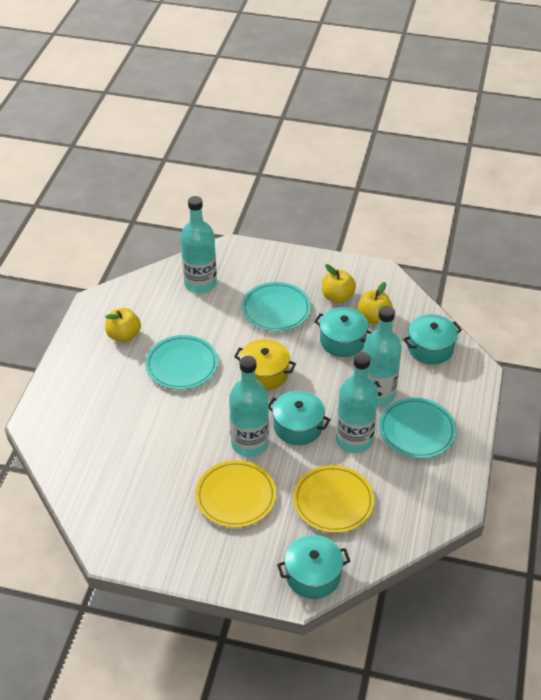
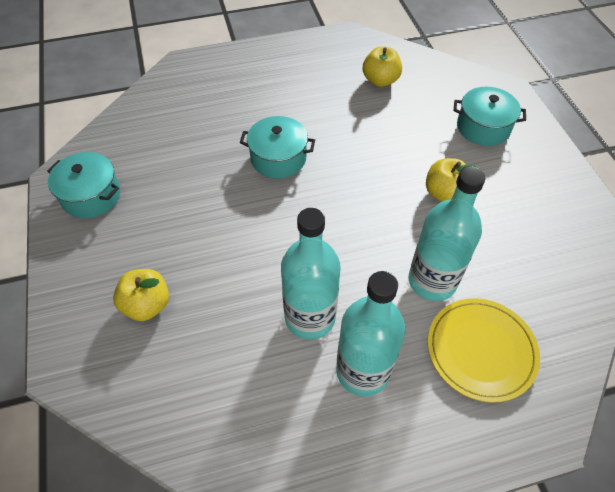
turquoise bottle: 4 -> 3
turquoise plate: 3 -> 0
turquoise pot: 4 -> 3
yellow plate: 2 -> 1
yellow pot: 1 -> 0

